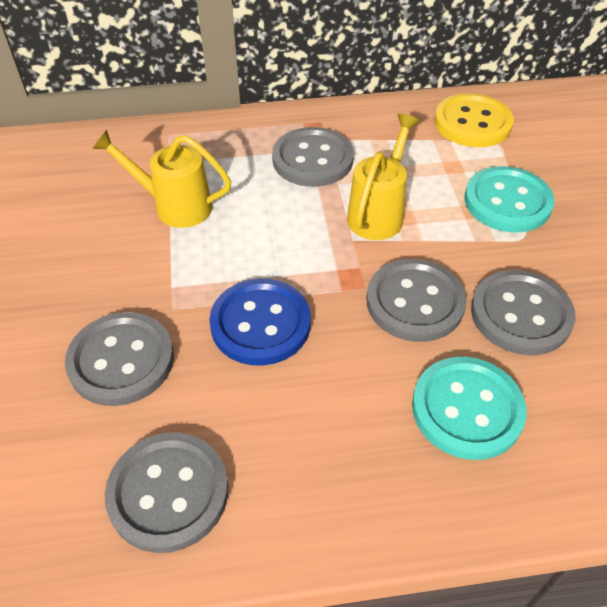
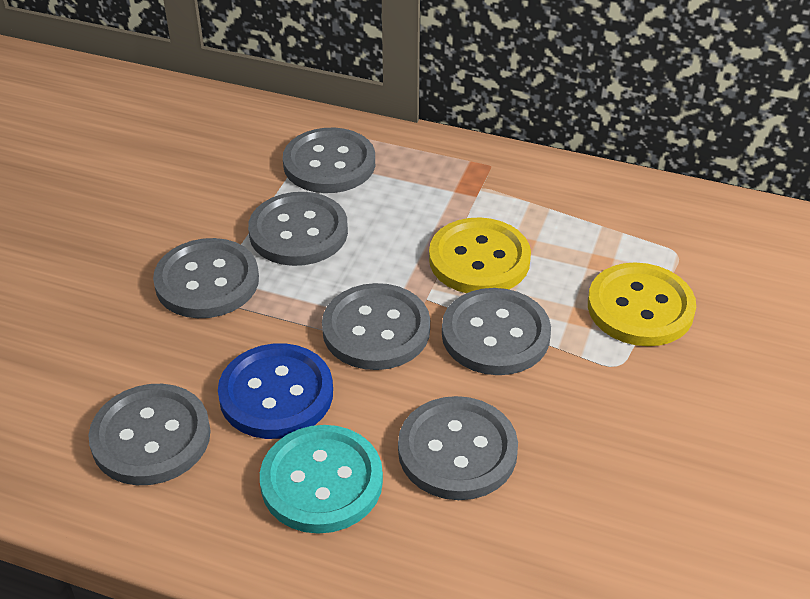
grey button: 5 -> 7
turquoise button: 2 -> 1
yellow button: 1 -> 2
yellow watering can: 2 -> 0

